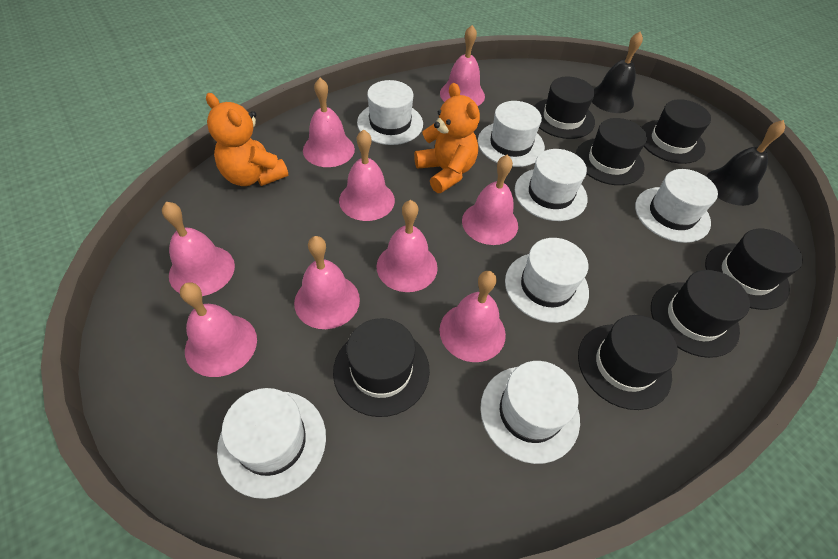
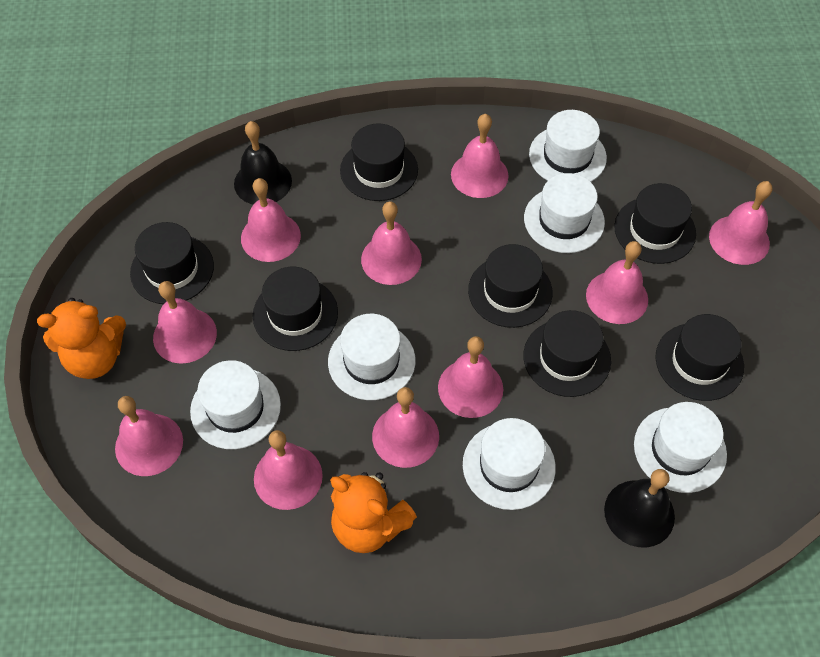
pink bell: 9 -> 10
white hat: 7 -> 6

